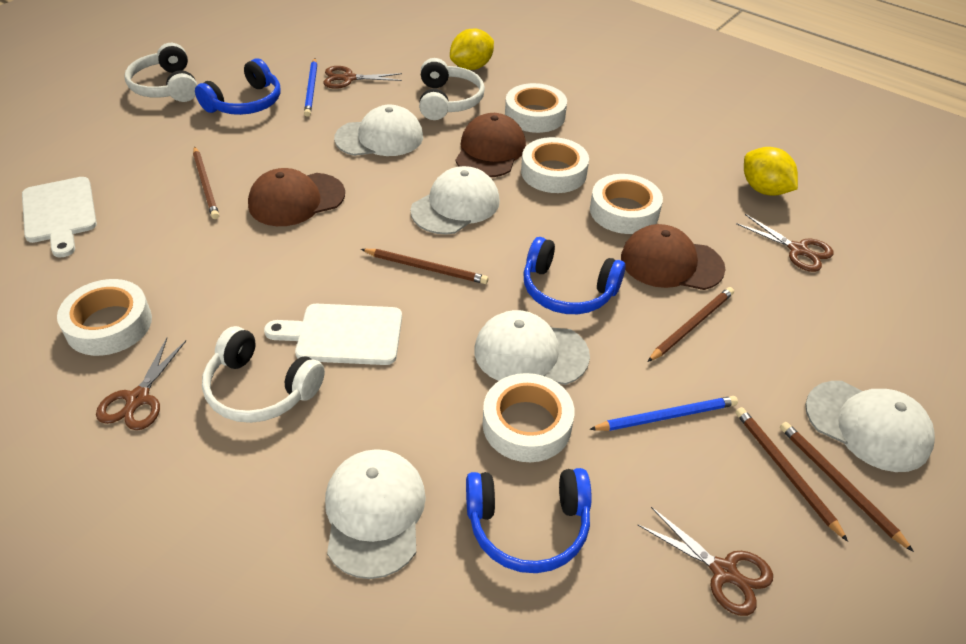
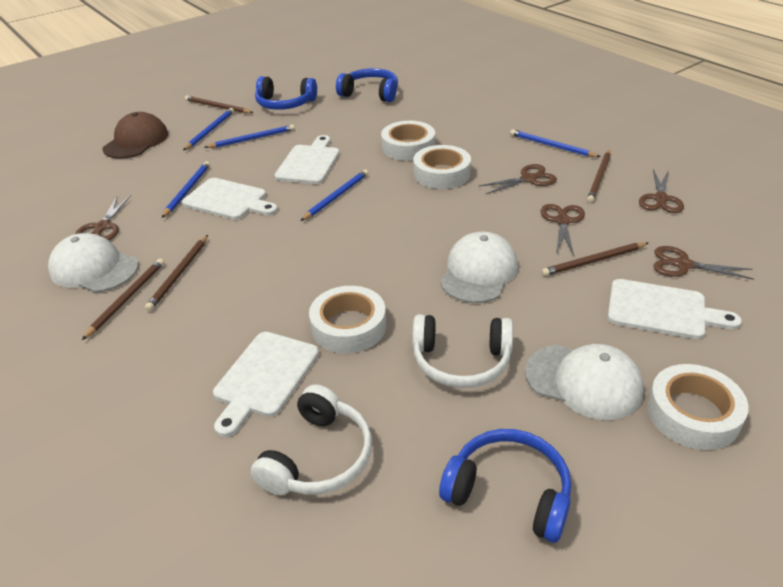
blue pencil: 2 -> 5
brown cap: 3 -> 1
brown scissors: 4 -> 5
white cap: 5 -> 3
white cutting board: 2 -> 4
white headphones: 3 -> 2
white tape: 5 -> 4
yellow lemon: 2 -> 0

